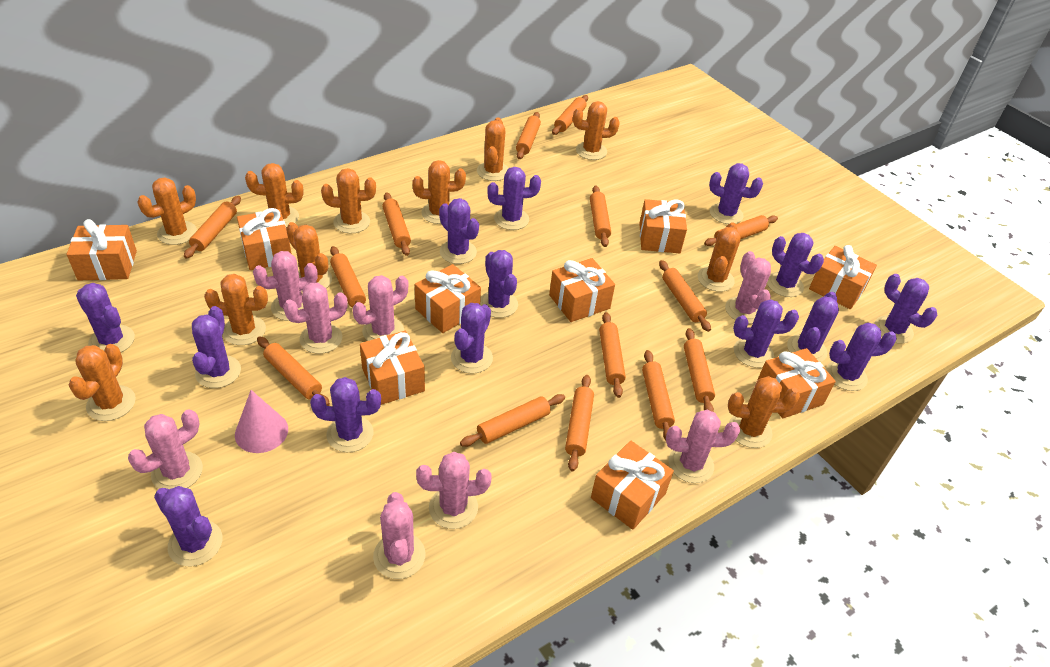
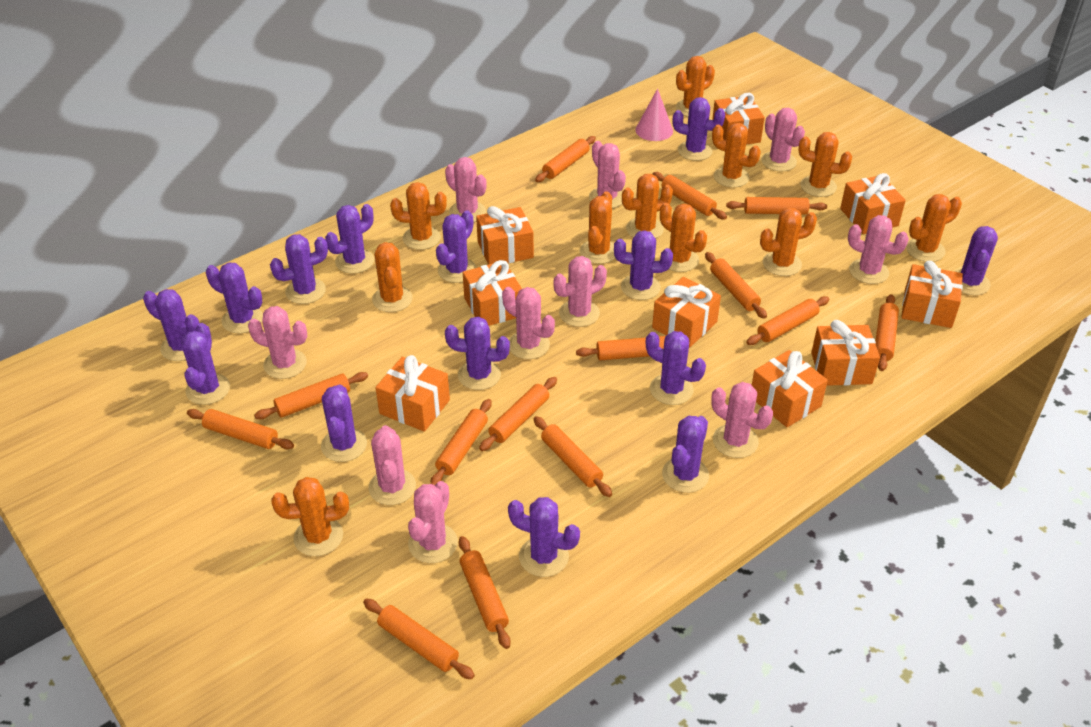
pink cactus: 8 -> 10

